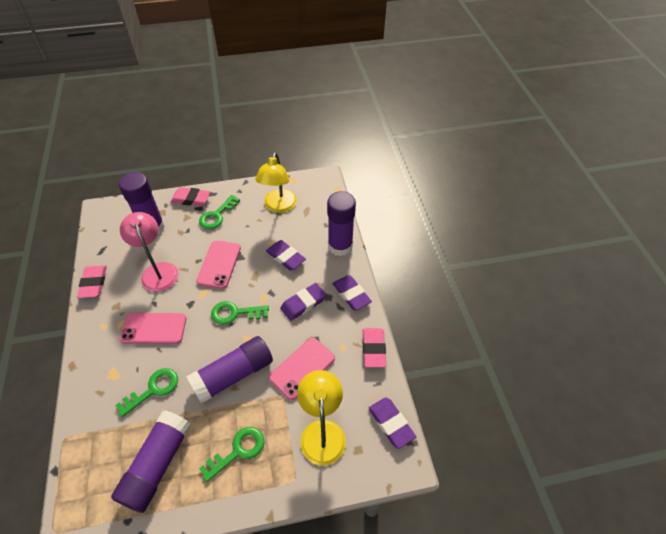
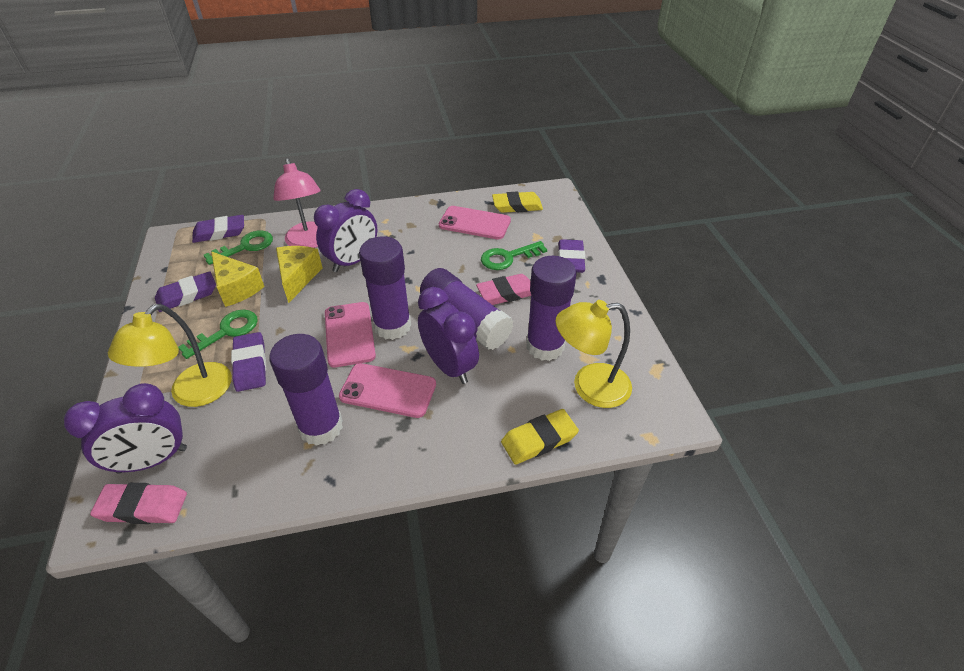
green key: 4 -> 3
pink eraser: 3 -> 2
purple clock: 0 -> 3
yellow cheese: 0 -> 2
yellow eraser: 0 -> 2

